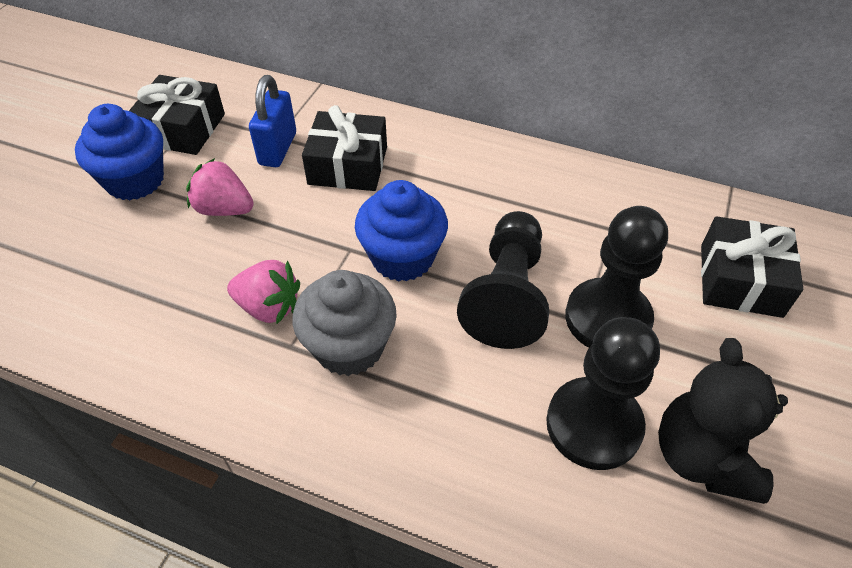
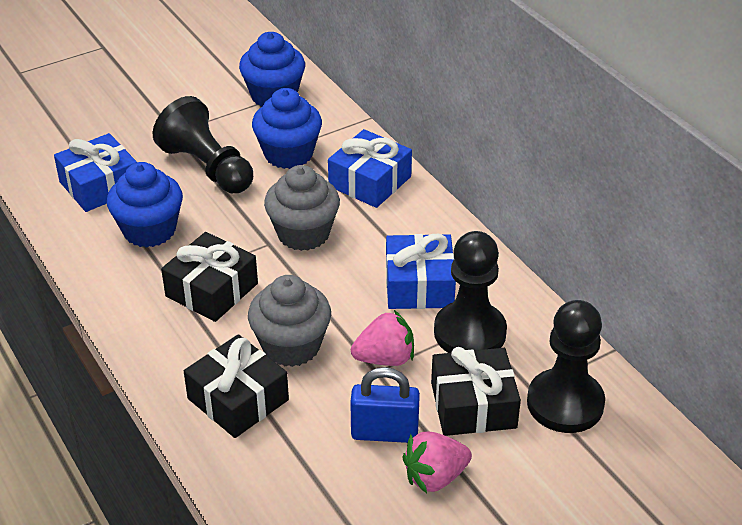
black teddy bear: 1 -> 0
blue cupcake: 2 -> 3
blue gift: 0 -> 3
grey cupcake: 1 -> 2

